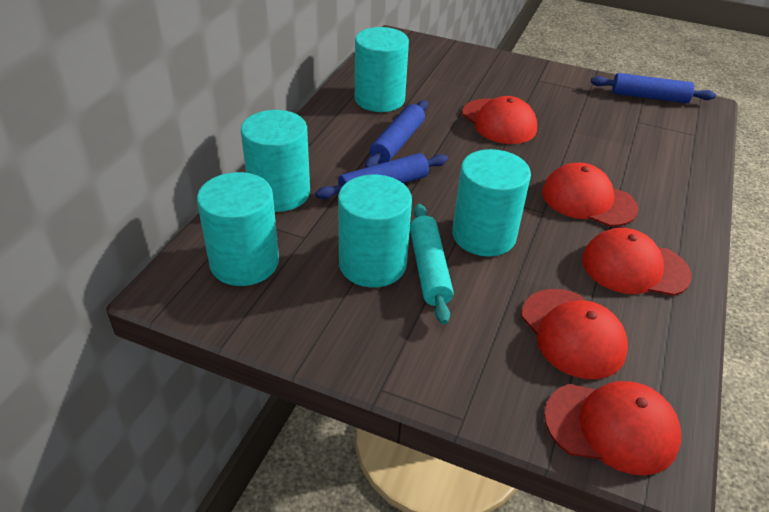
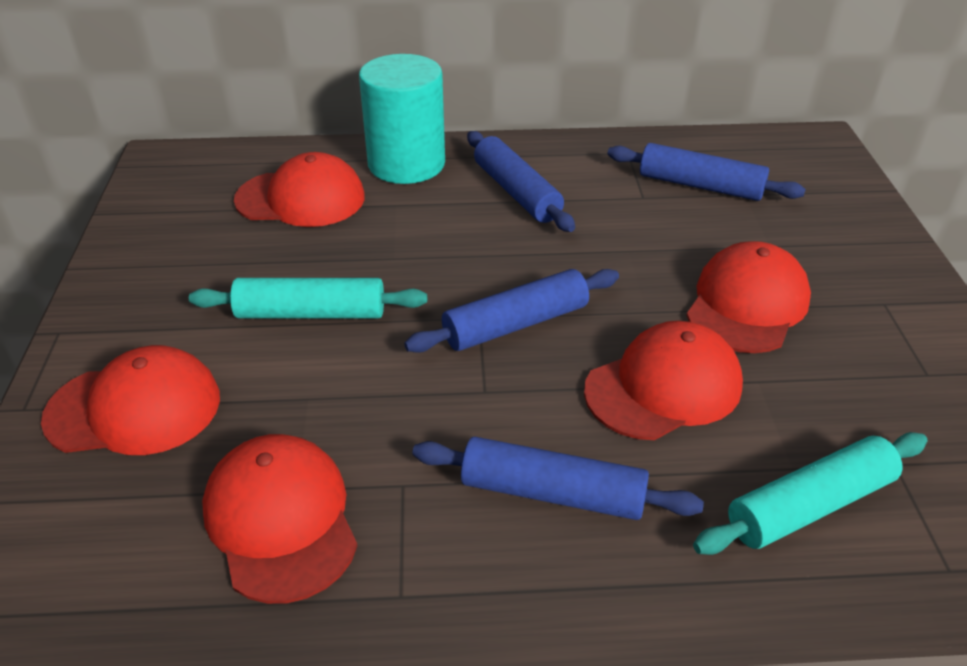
blue rolling pin: 3 -> 4
turquoise cylinder: 5 -> 1
turquoise rolling pin: 1 -> 2

